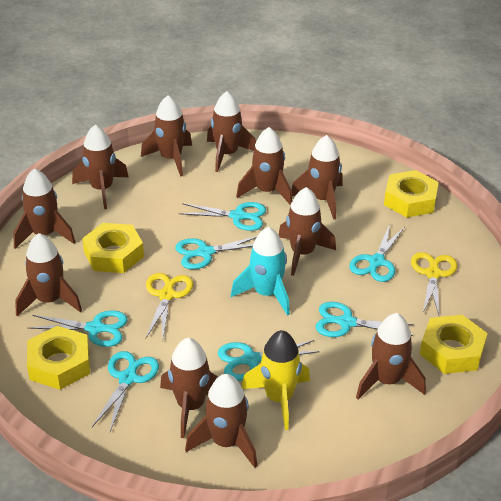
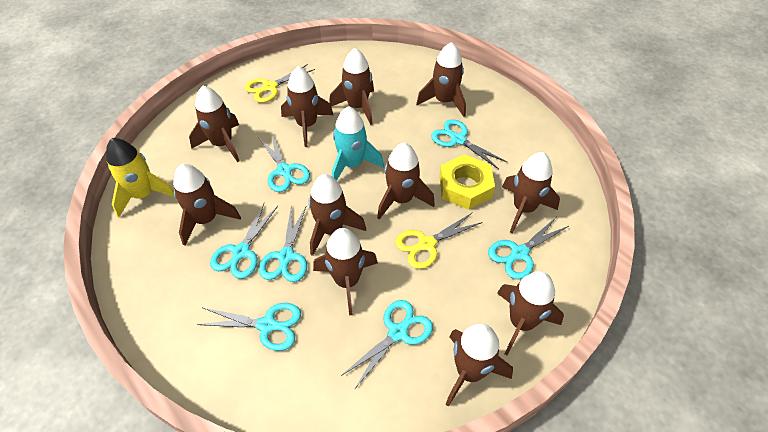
yellow nut: 4 -> 1

